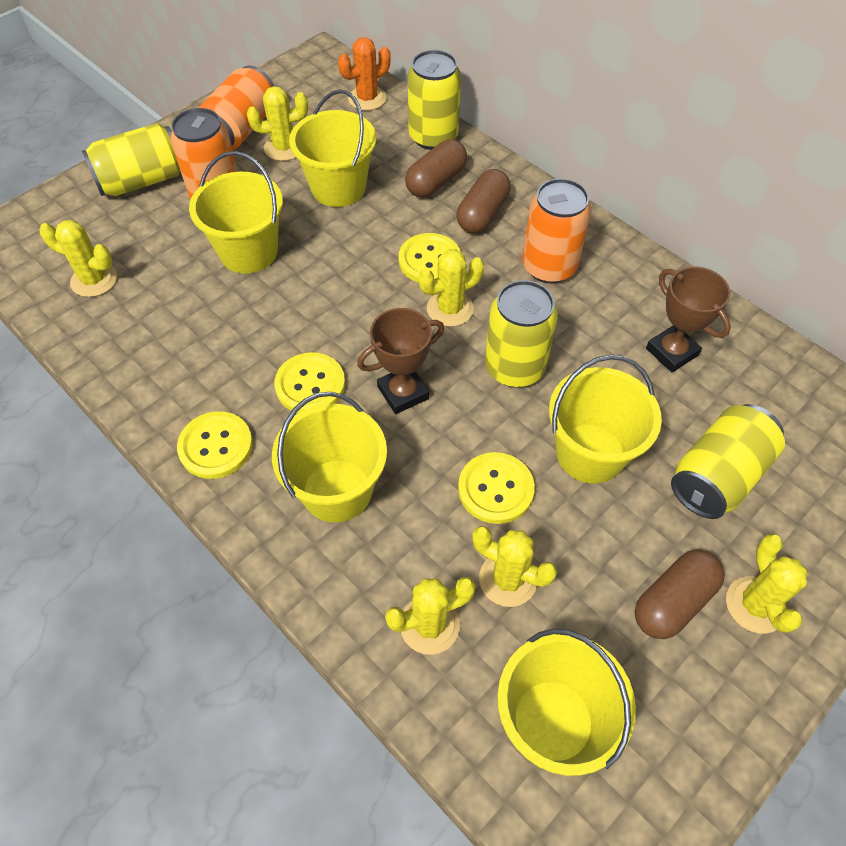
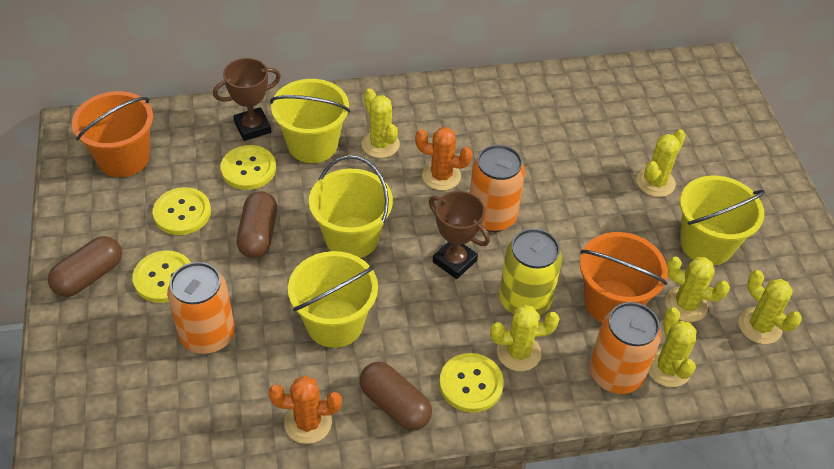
orange bucket: 0 -> 2
orange cactus: 1 -> 2
yellow bucket: 5 -> 4
yellow can: 4 -> 1

